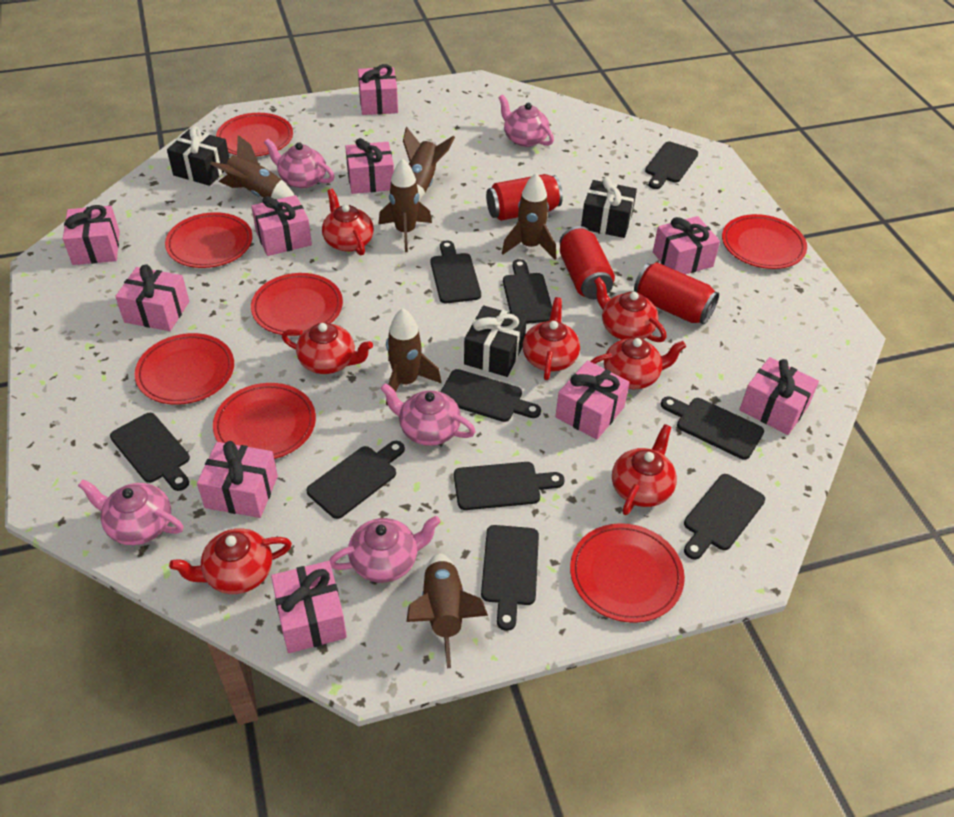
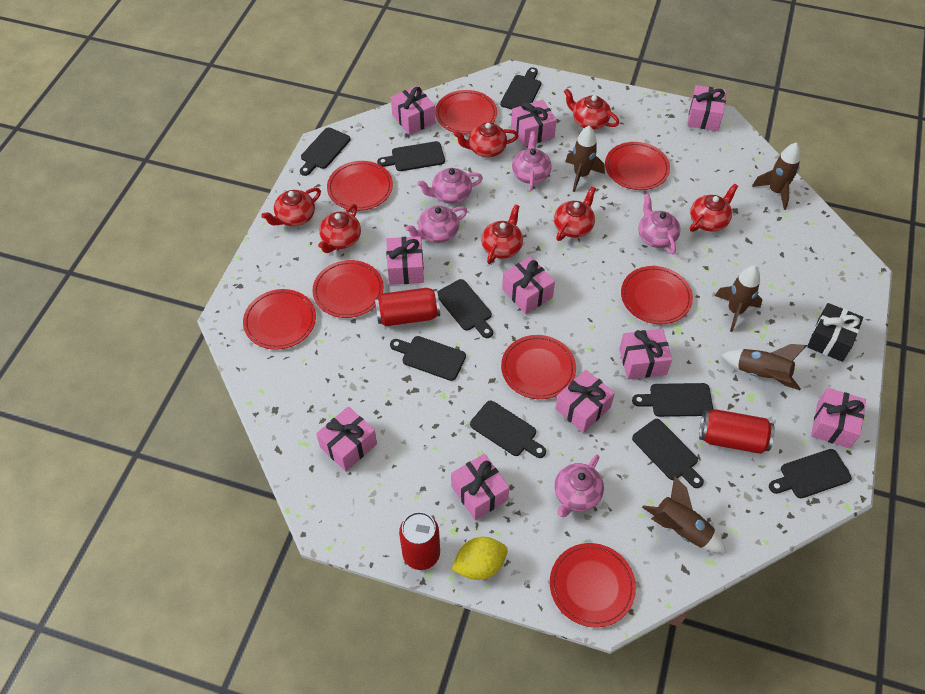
black cutting board: 10 -> 9
black gift: 3 -> 1
brown rocket: 6 -> 5
red plate: 7 -> 8
yellow lemon: 0 -> 1

